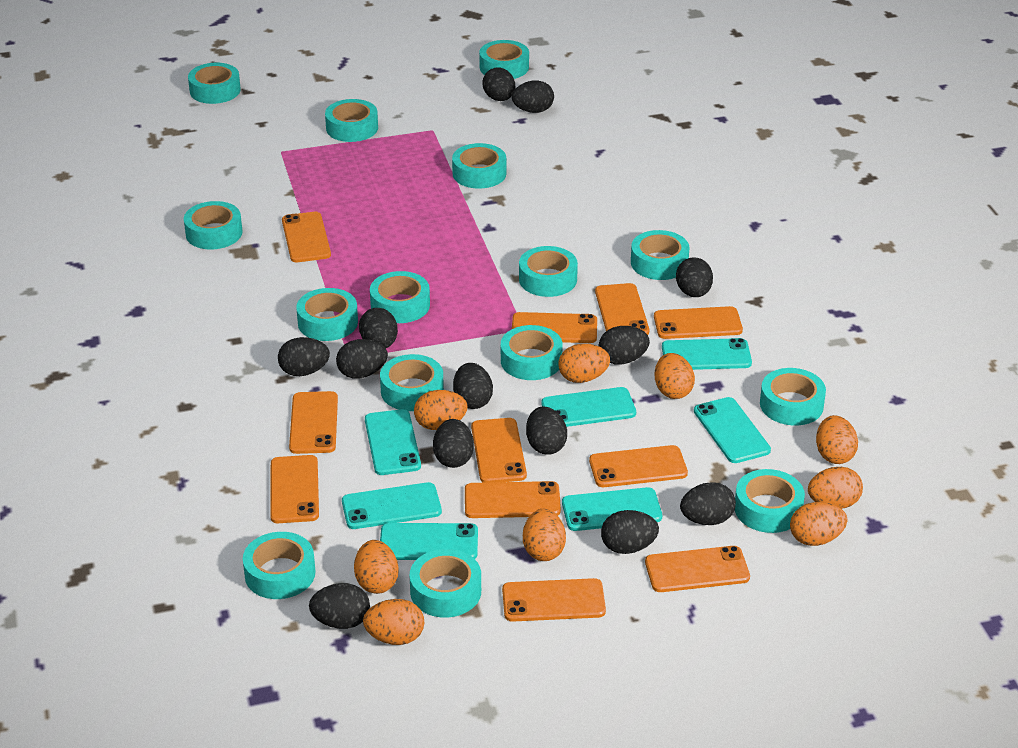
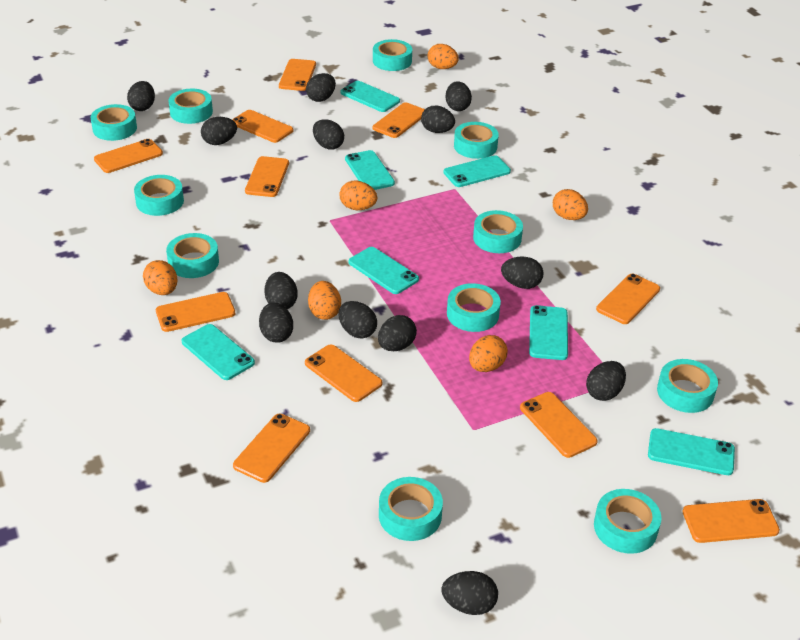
orange egg: 9 -> 6
turquoise tape: 15 -> 11

